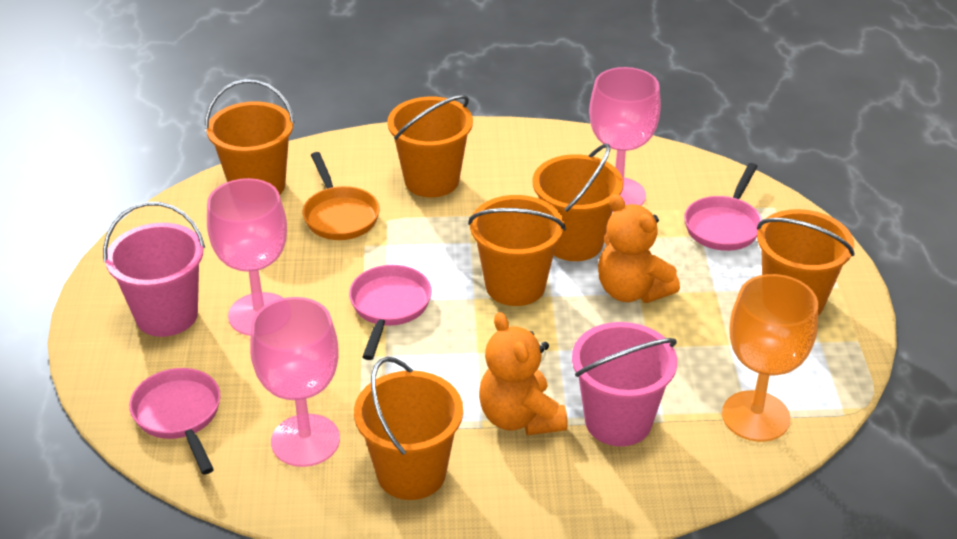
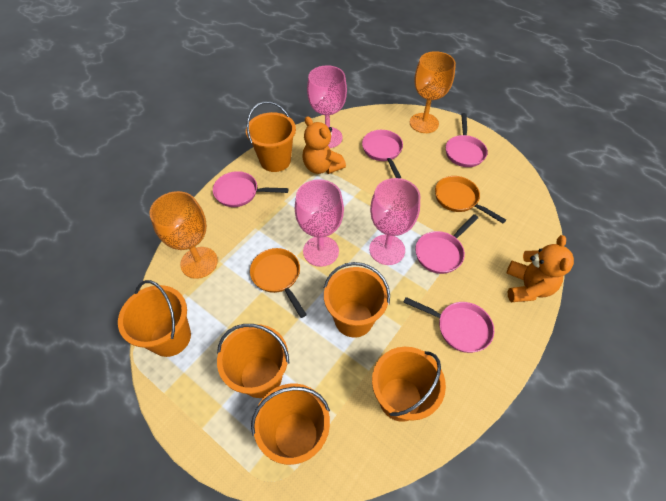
orange goblet: 1 -> 2
orange pan: 1 -> 2
pink bucket: 2 -> 0
pink pan: 3 -> 5

